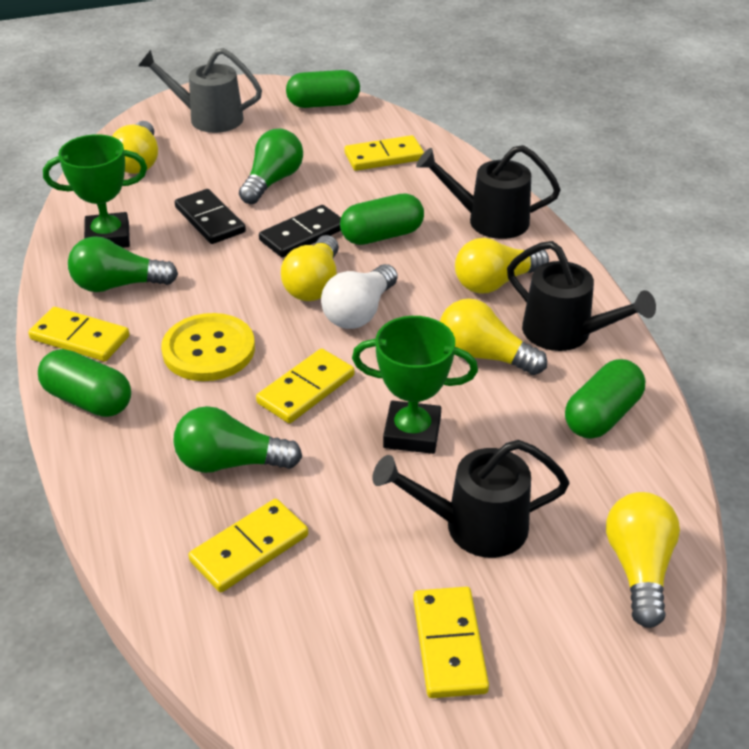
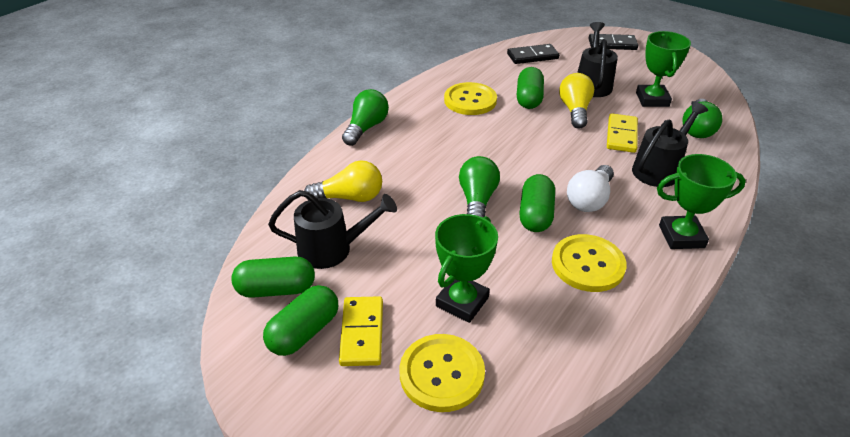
green trophy: 2 -> 3
grey watering can: 1 -> 0
yellow button: 1 -> 3
yellow domino: 5 -> 2
yellow light bulb: 5 -> 2

